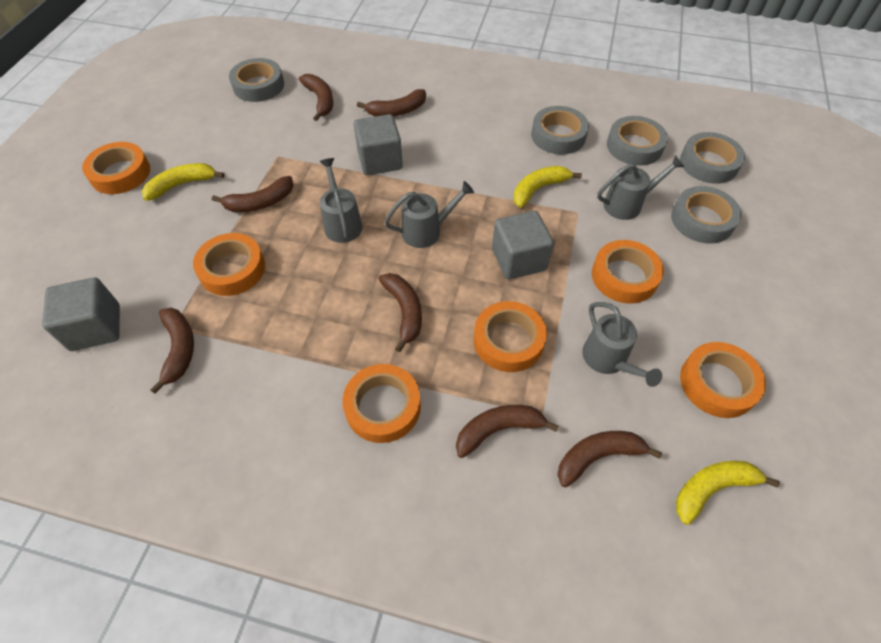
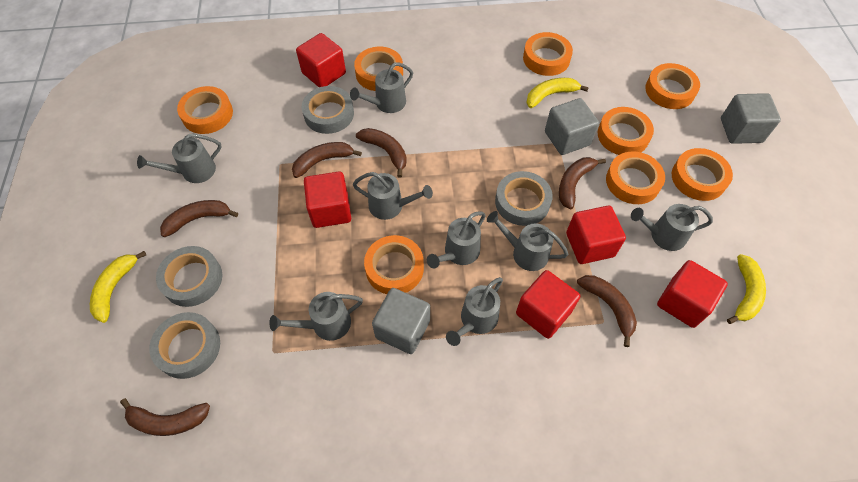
brown banana: 7 -> 6
grey tape: 5 -> 4
grey watering can: 4 -> 8
orange tape: 6 -> 8
red cube: 0 -> 5

